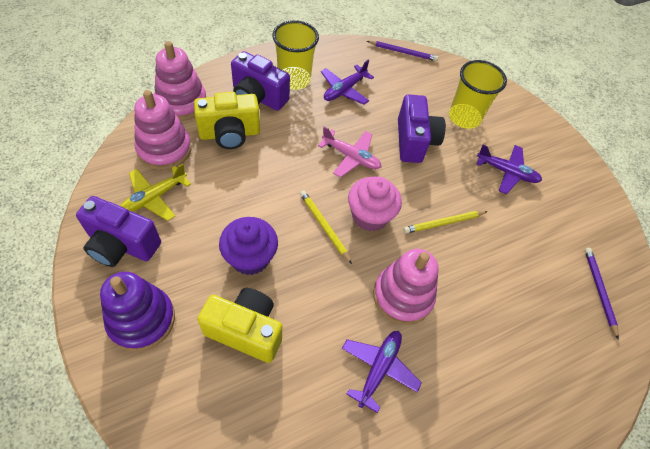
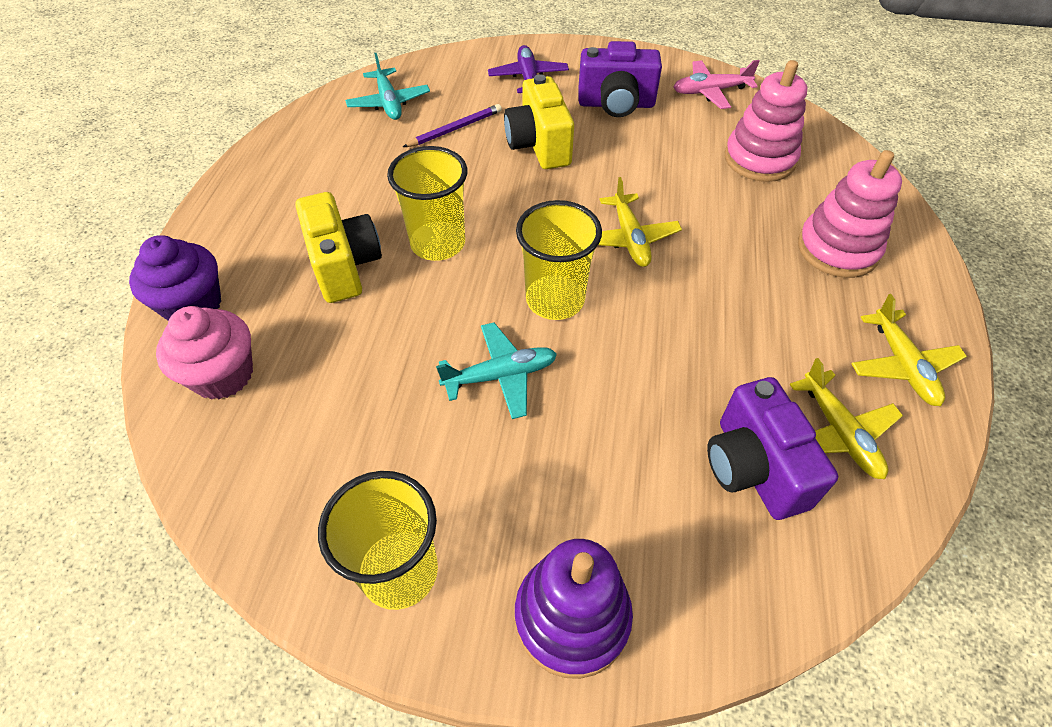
pink stacking toy: 3 -> 2
purple camera: 3 -> 2
purple pencil: 2 -> 1
purple plane: 3 -> 1
turquoise plane: 0 -> 2
yellow cup: 2 -> 3
yellow pencil: 2 -> 0
yellow plane: 1 -> 3

